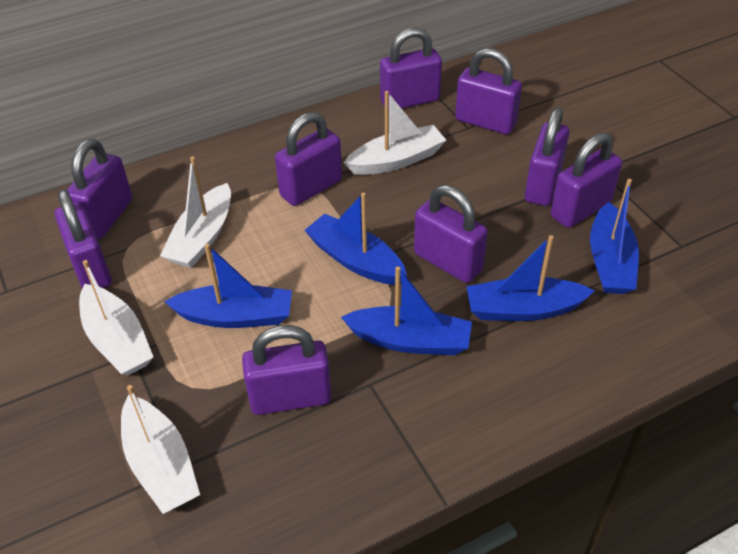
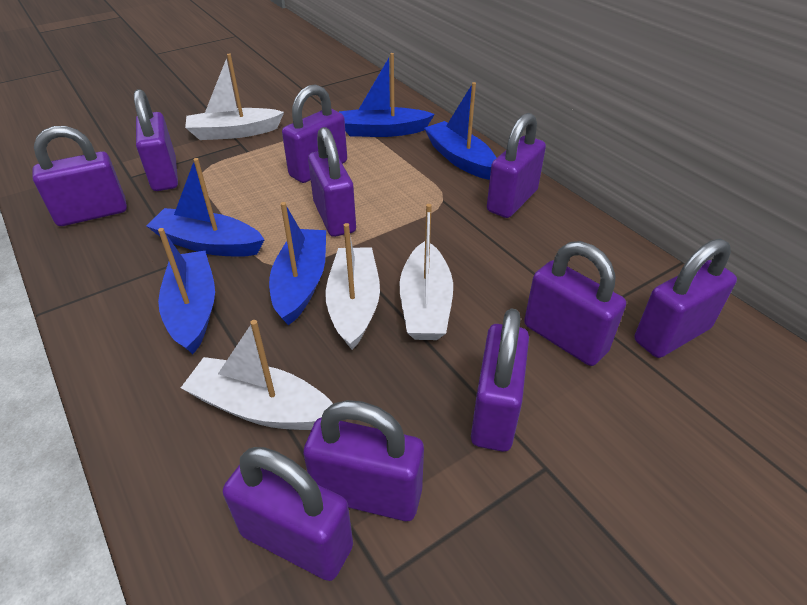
purple padlock: 9 -> 10

